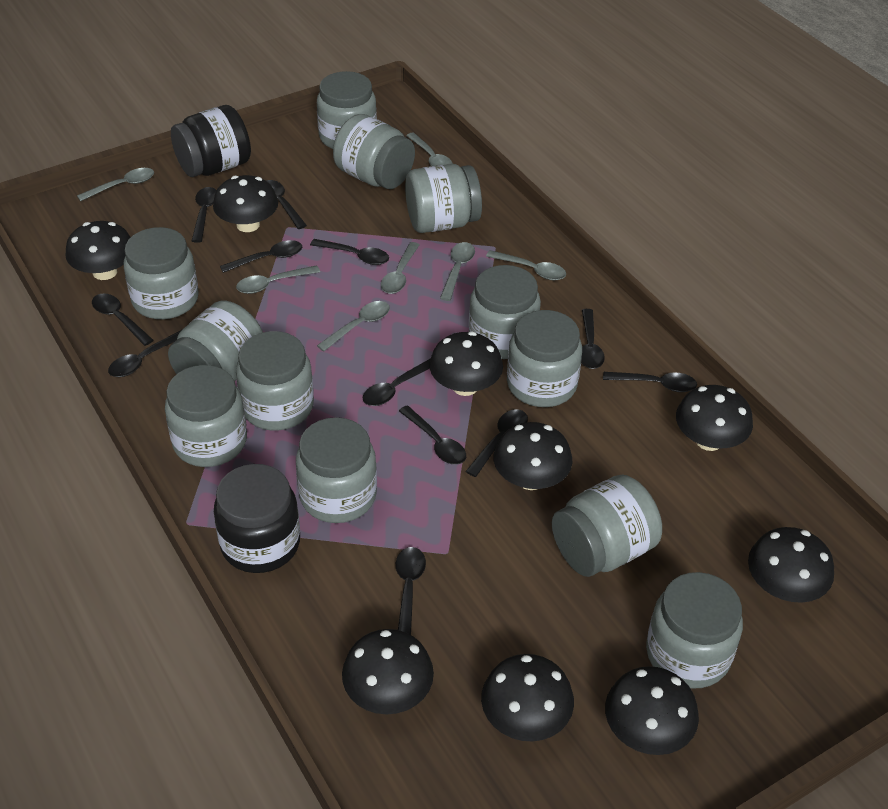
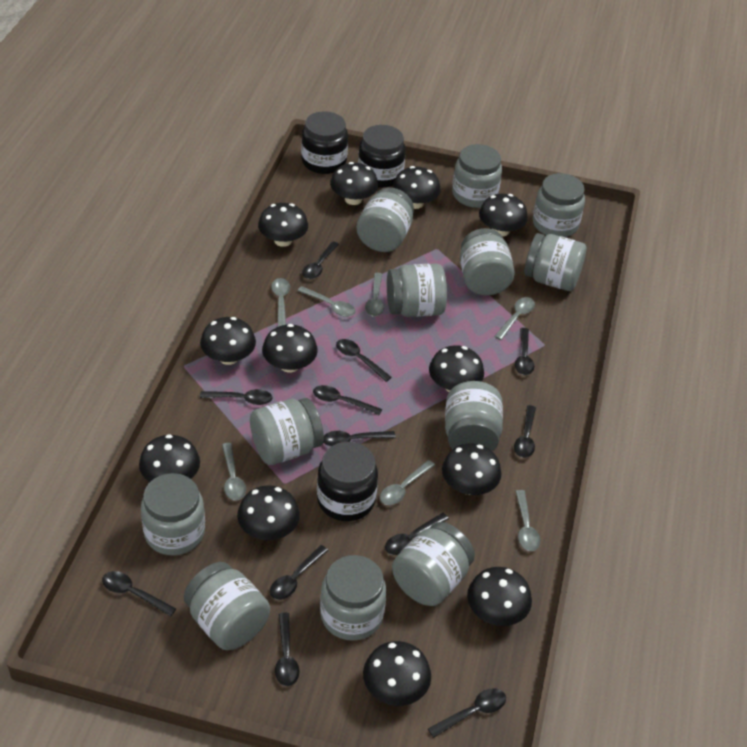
black jar: 2 -> 3
black mushroom: 9 -> 12

